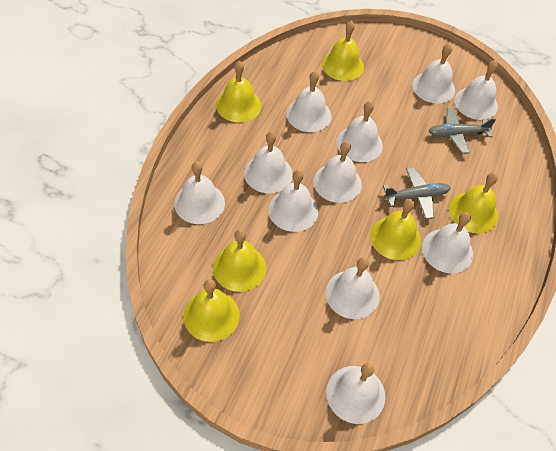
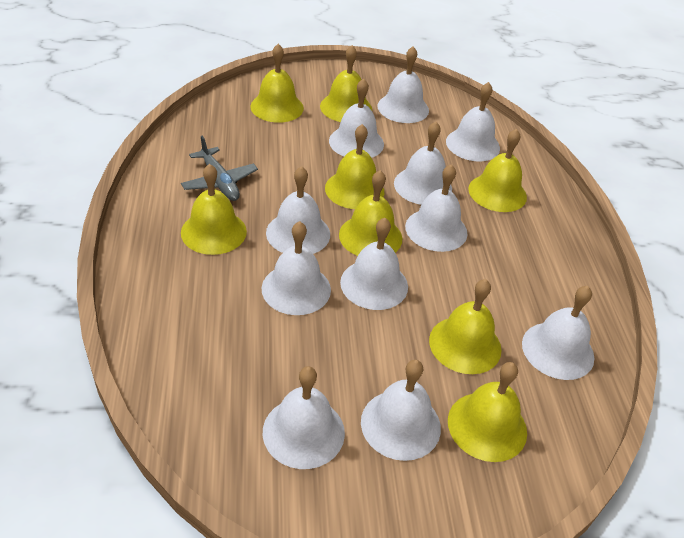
grey plane: 2 -> 1
yellow bell: 6 -> 8

